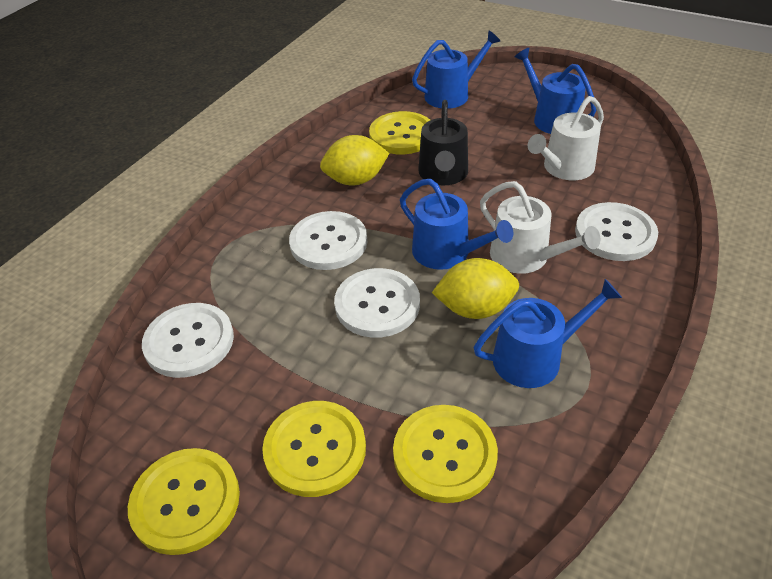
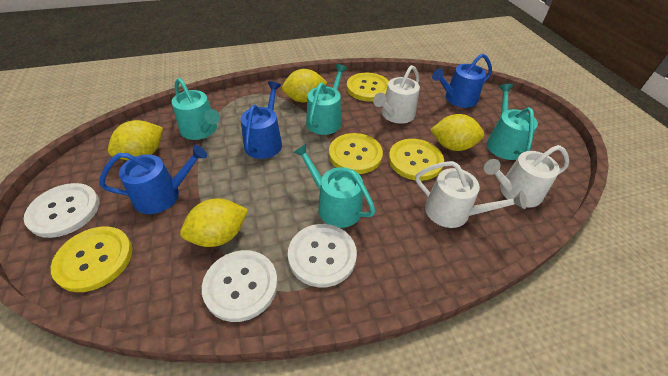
black watering can: 1 -> 0
blue watering can: 4 -> 3
turquoise watering can: 0 -> 4
white button: 4 -> 3
white watering can: 2 -> 3
yellow lemon: 2 -> 4

